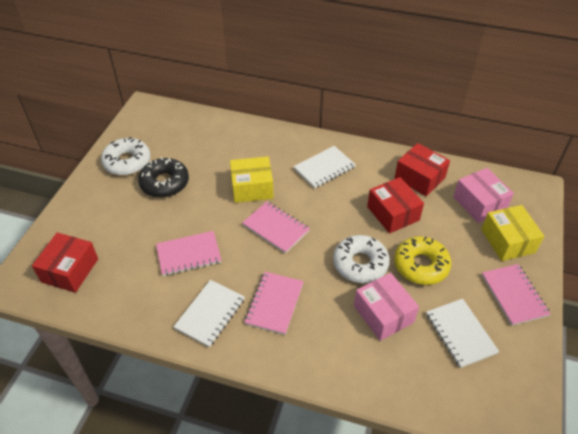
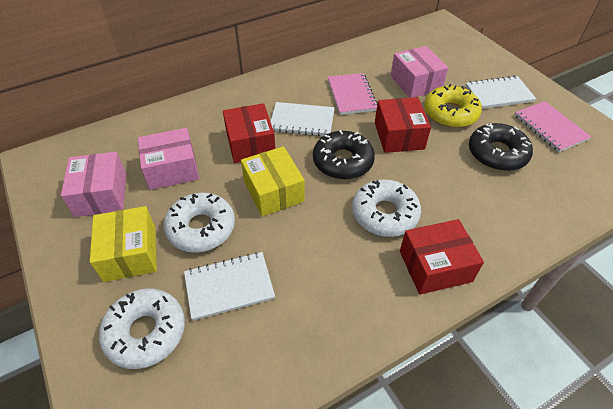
black donut: 1 -> 2
pink box: 2 -> 3
pink notebook: 4 -> 2
white donut: 2 -> 3

